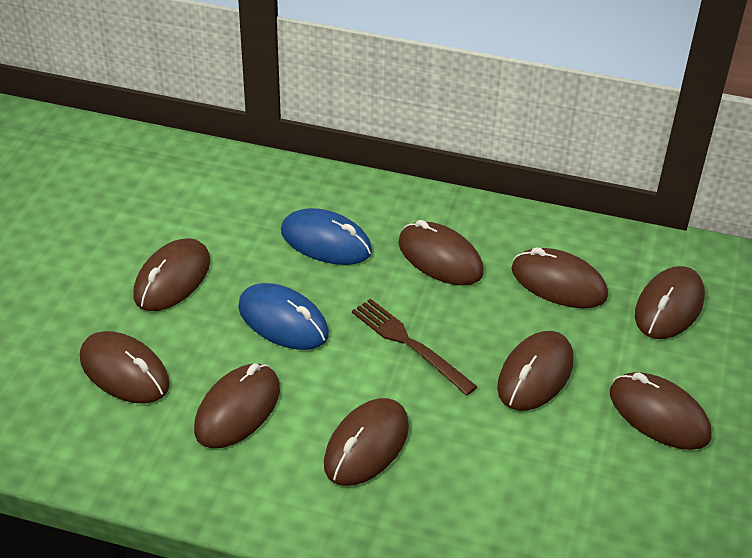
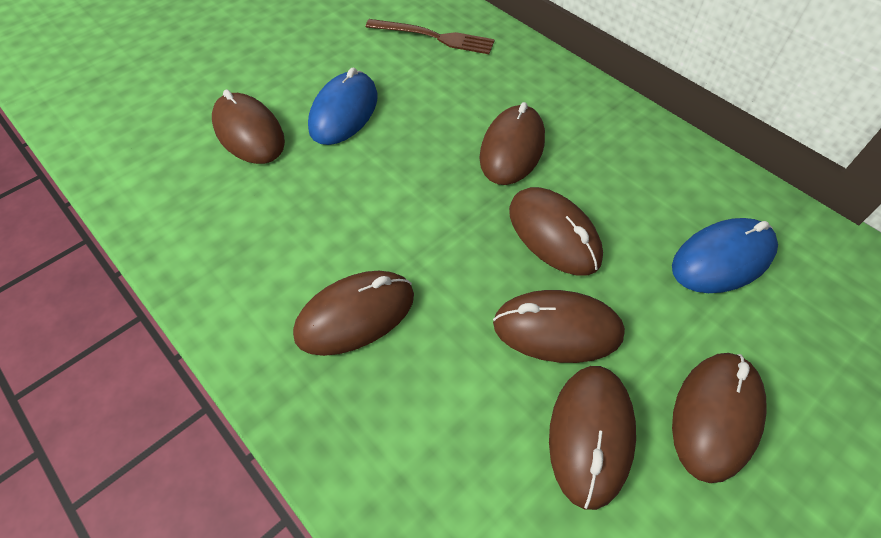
brown mouse: 9 -> 7

